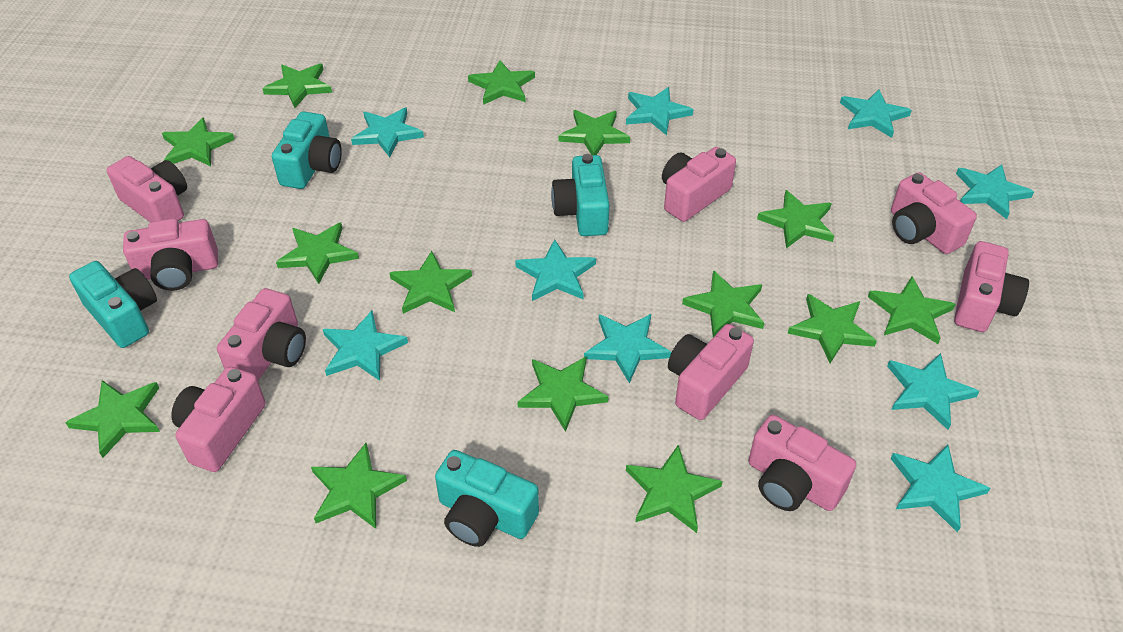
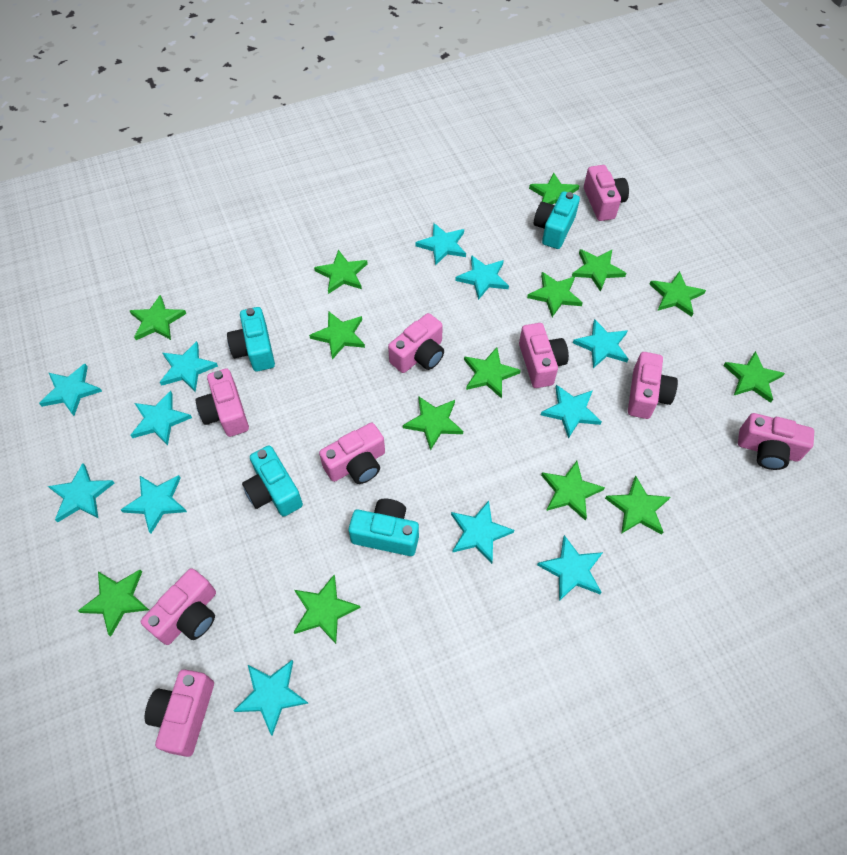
turquoise star: 9 -> 12

